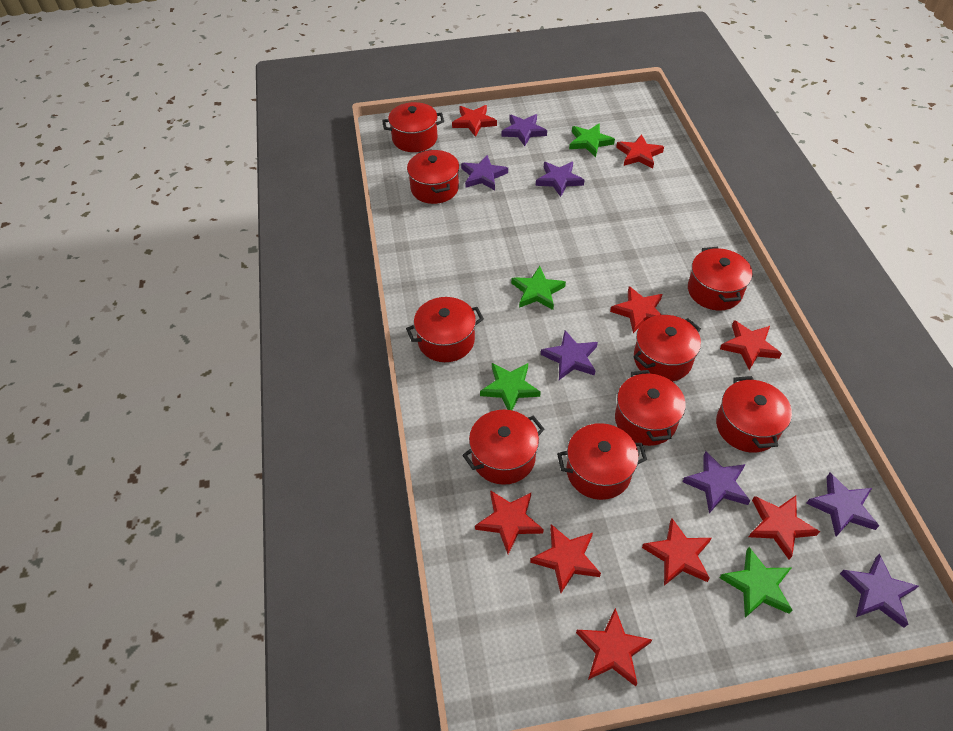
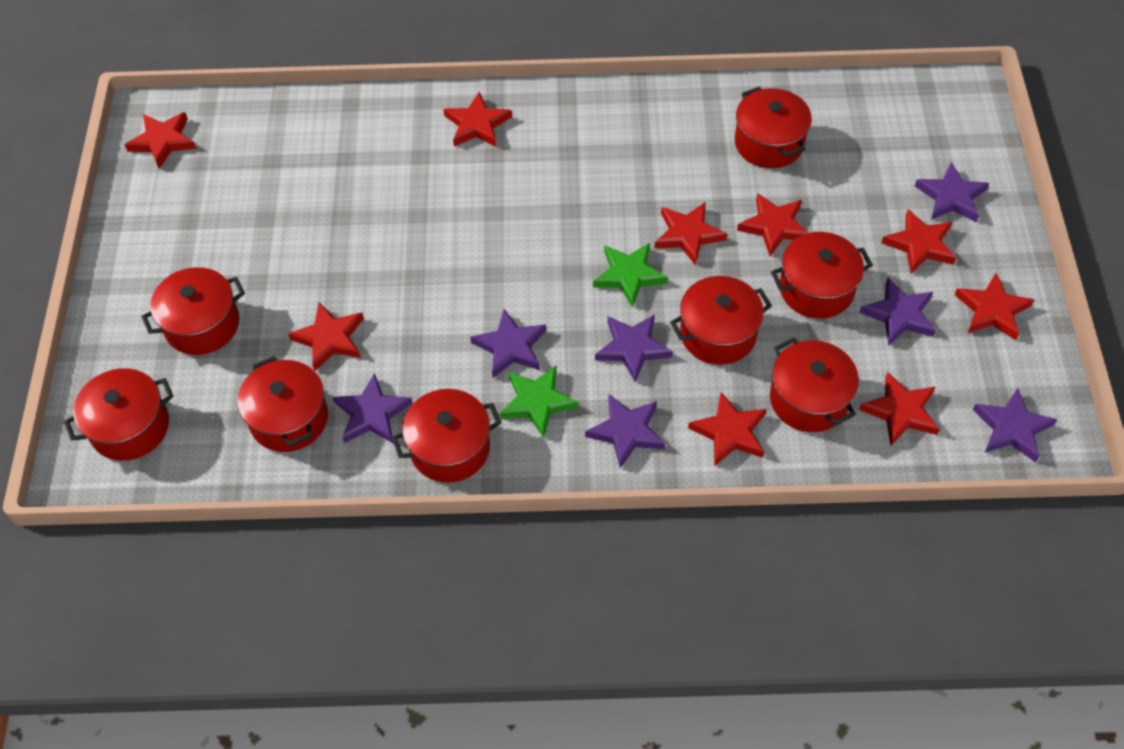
green star: 4 -> 2
red pot: 9 -> 8

